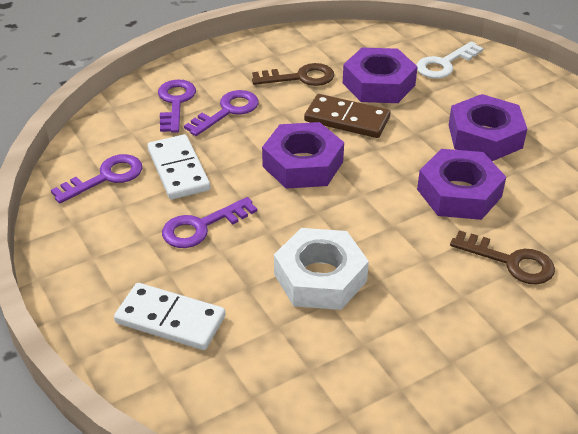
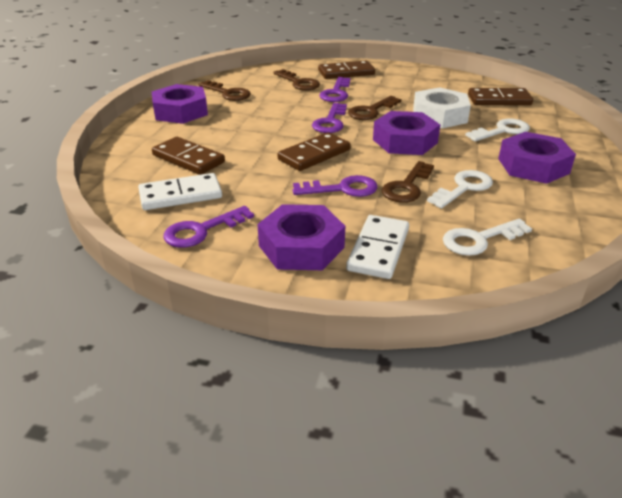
brown domino: 1 -> 4
brown key: 2 -> 4
white key: 1 -> 3

